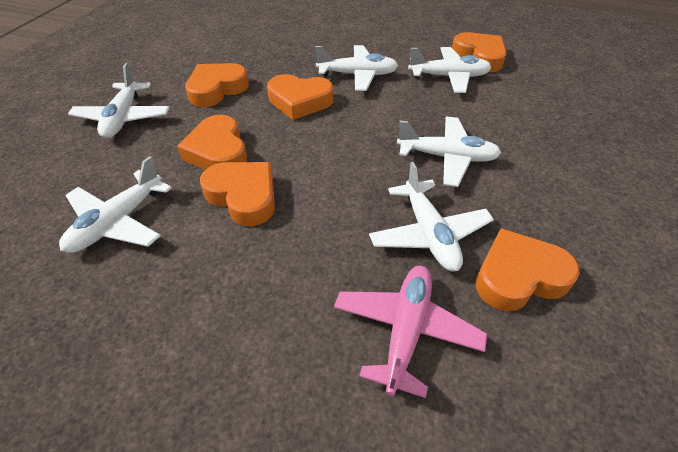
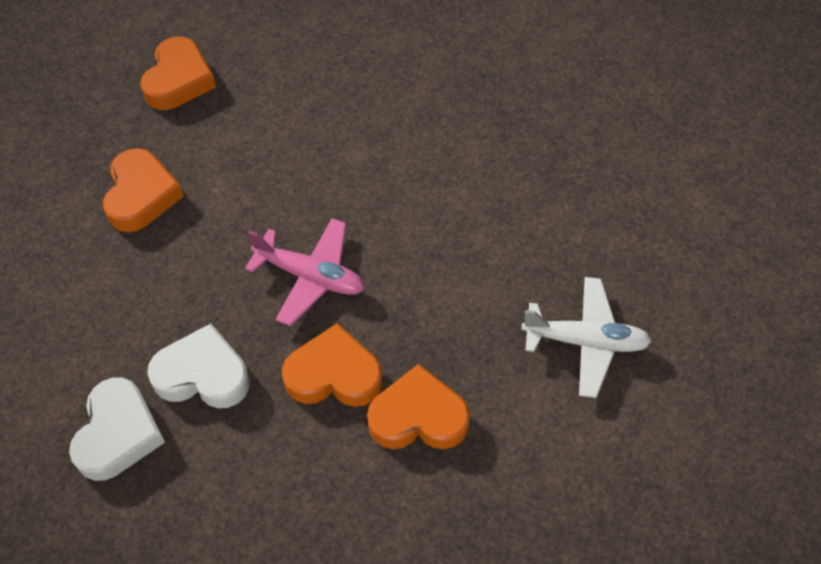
orange heart: 6 -> 4
white heart: 0 -> 2
white plane: 6 -> 1

